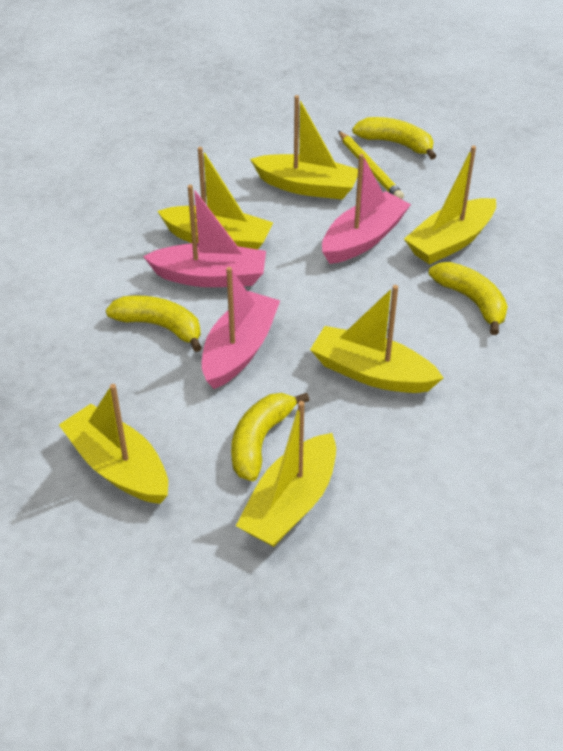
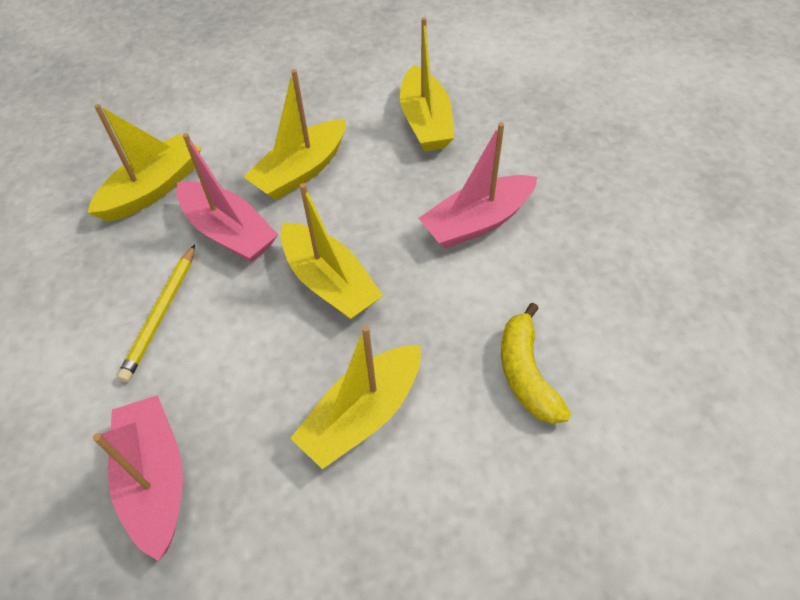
yellow banana: 4 -> 1
yellow boat: 6 -> 5

